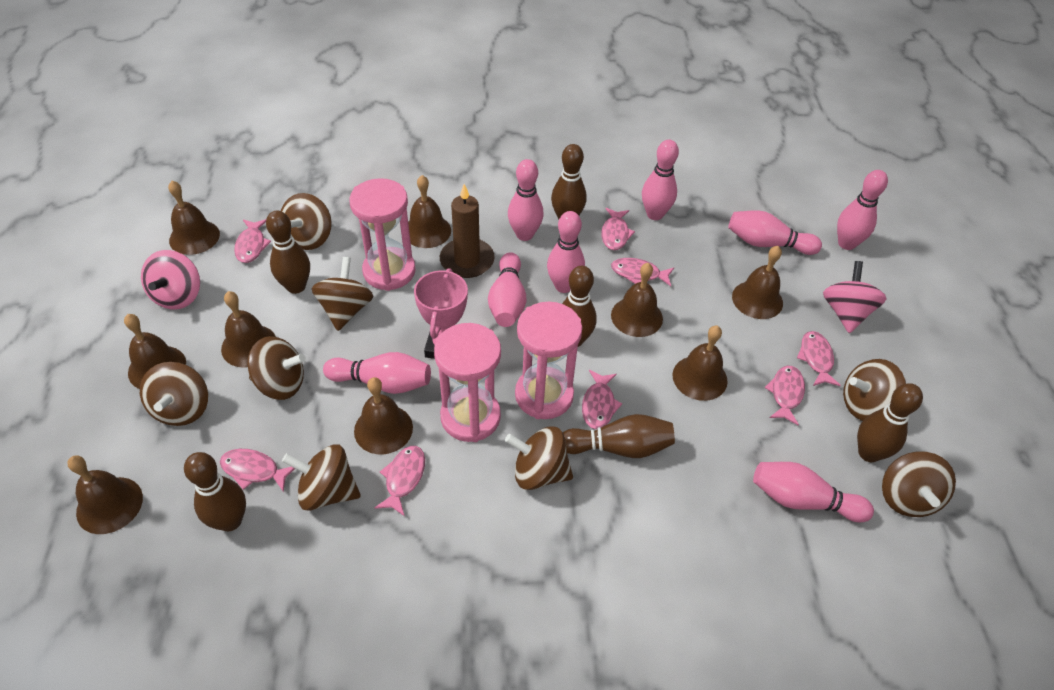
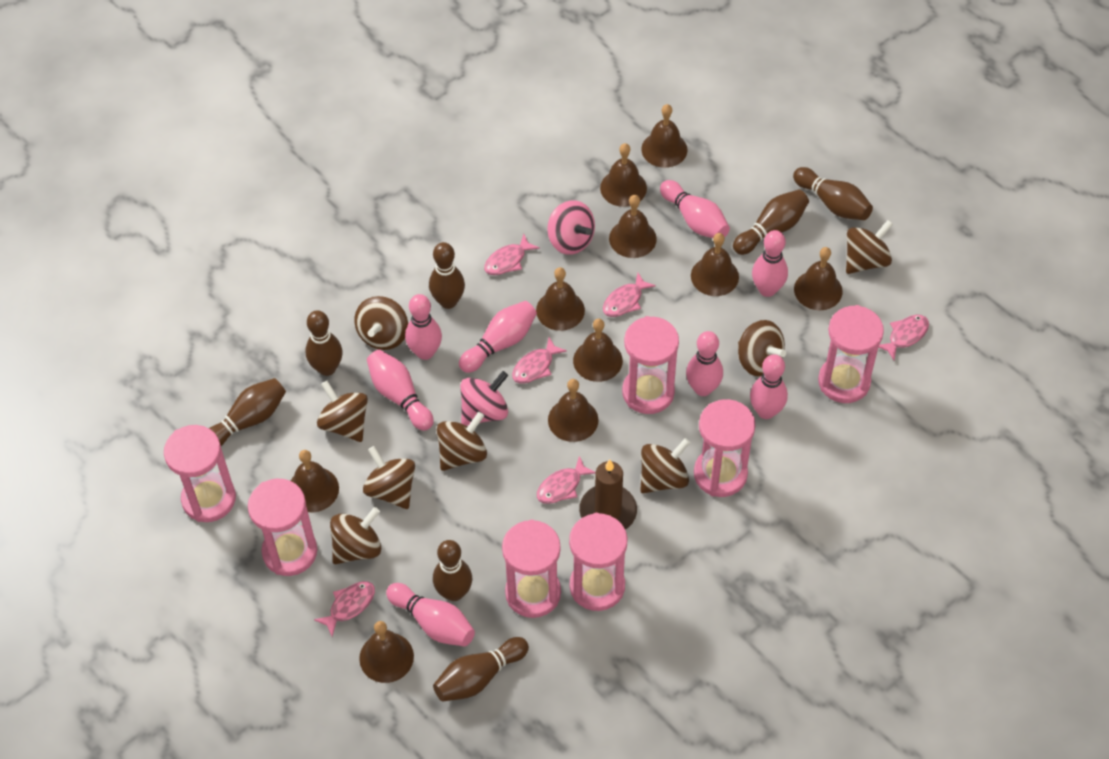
brown bell: 9 -> 10
brown bowling pin: 6 -> 7
pink fish: 8 -> 6
pink hourglass: 3 -> 7
pink trophy: 1 -> 0

